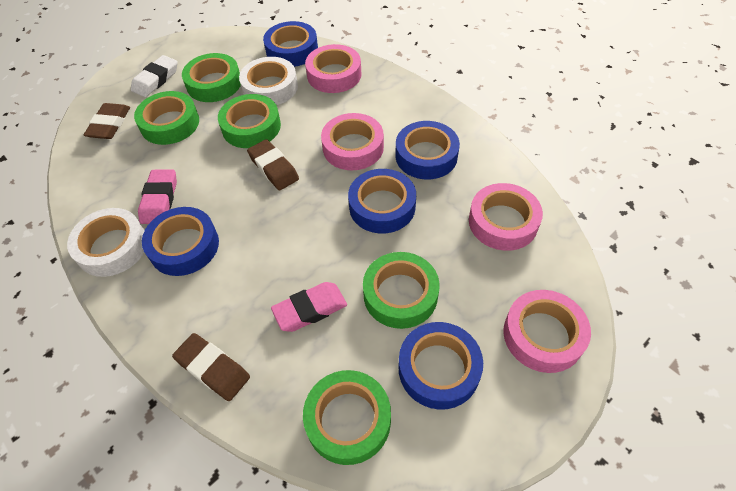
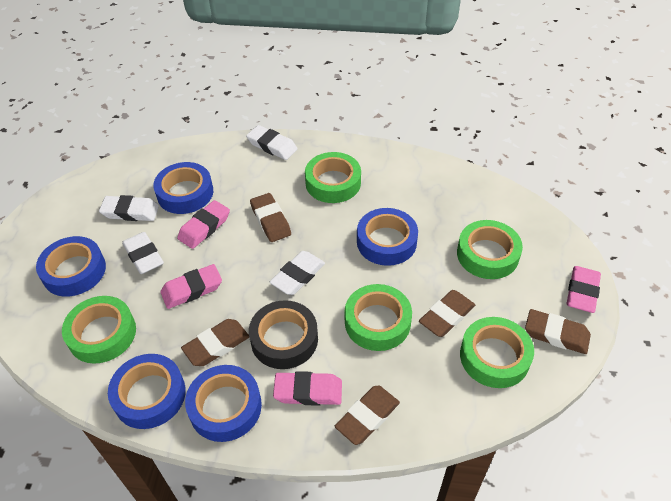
black tape: 0 -> 1
brown eraser: 3 -> 5
pink eraser: 2 -> 4
pink tape: 4 -> 0
white eraser: 1 -> 4
white tape: 2 -> 0

